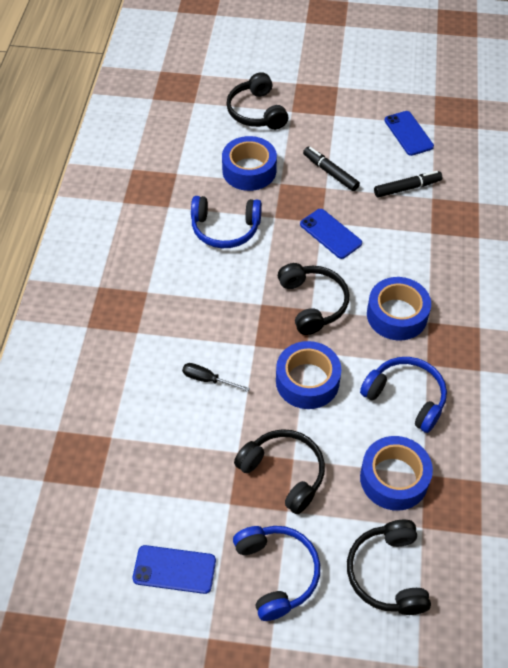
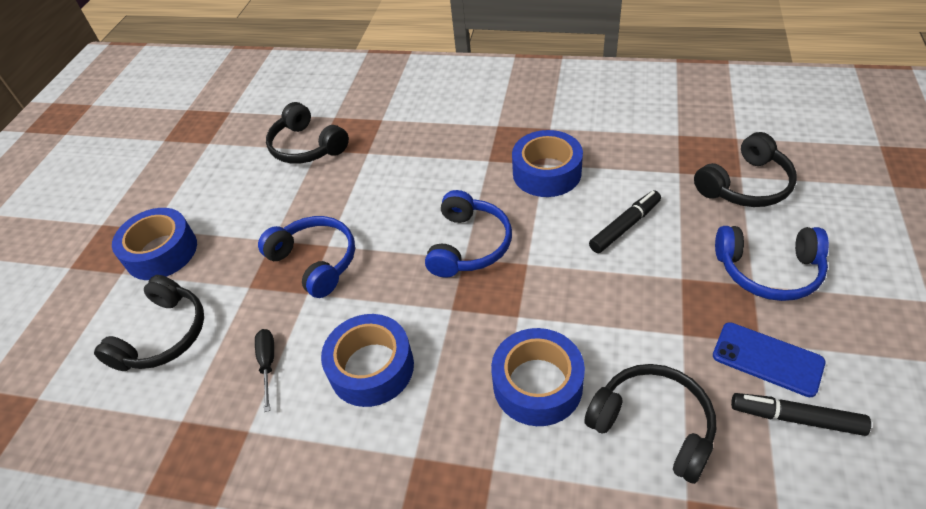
blue phone: 3 -> 1

